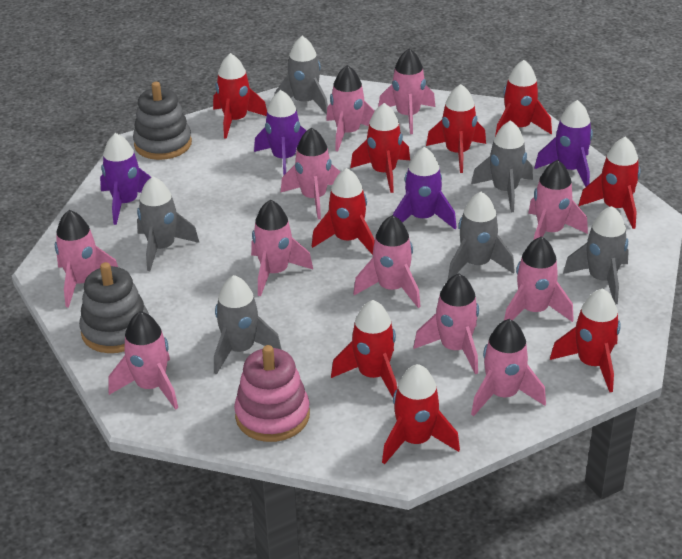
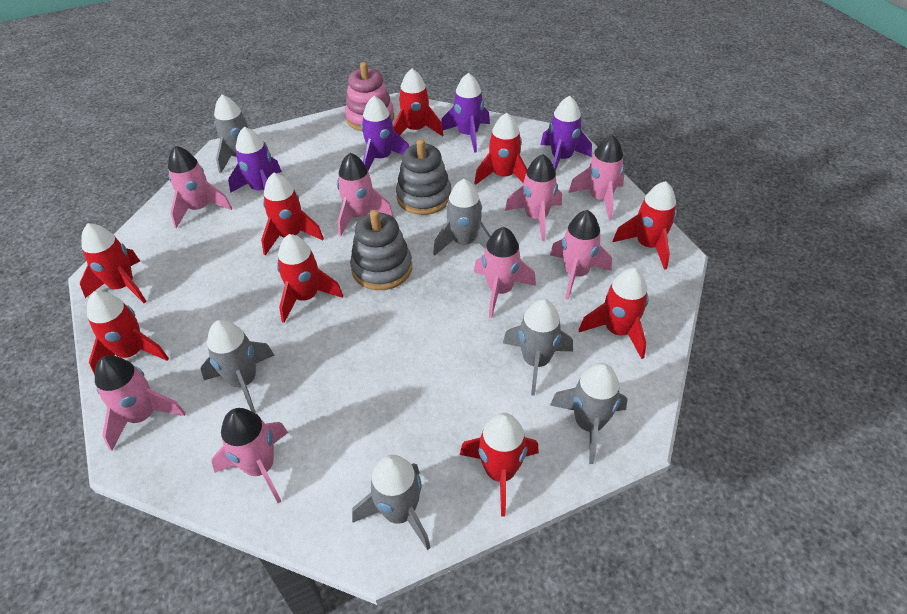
pink rocket: 11 -> 8

